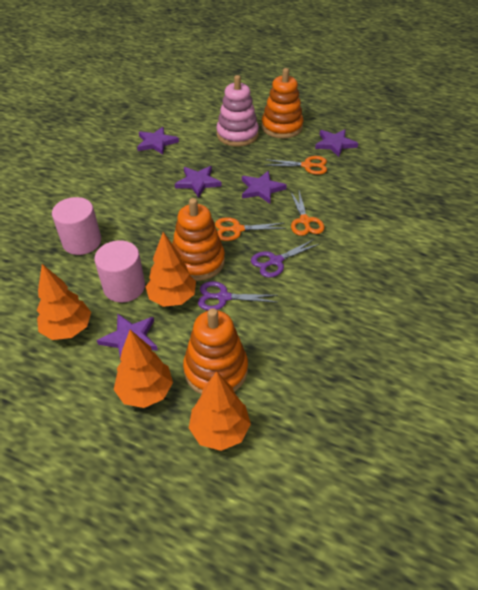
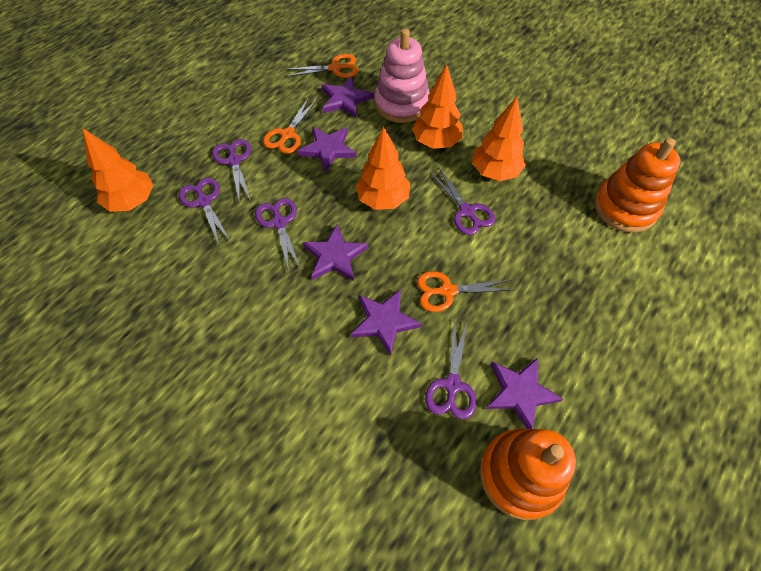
orange stacking toy: 3 -> 2
pink cylinder: 2 -> 0
purple scissors: 2 -> 5

